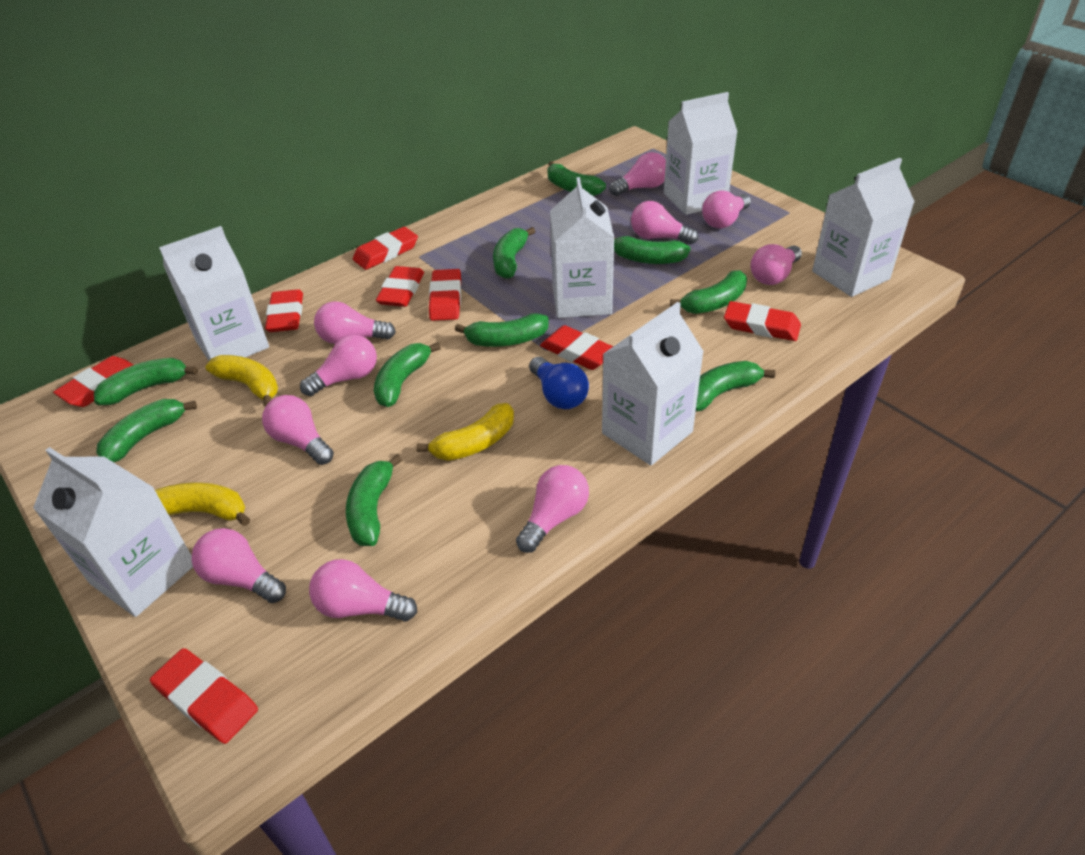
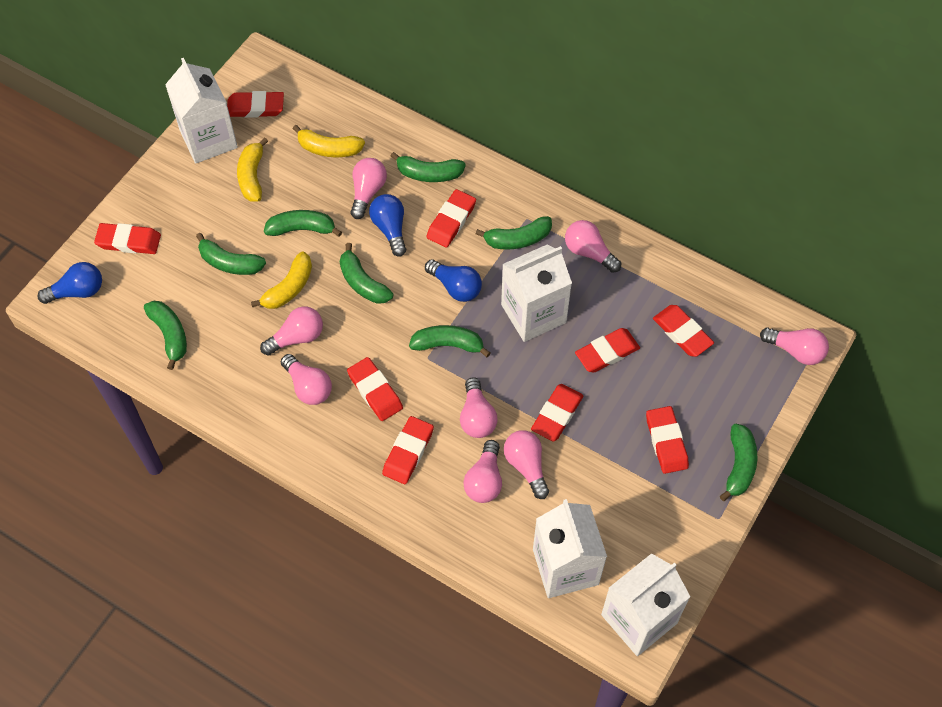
blue light bulb: 1 -> 3
green banana: 10 -> 8
pink light bulb: 10 -> 8
red eraser: 8 -> 9
white carton: 6 -> 4

